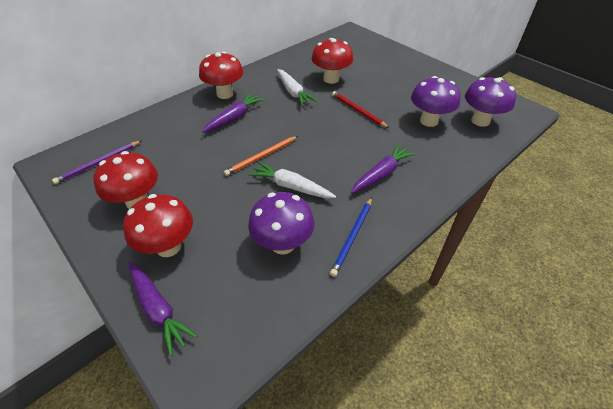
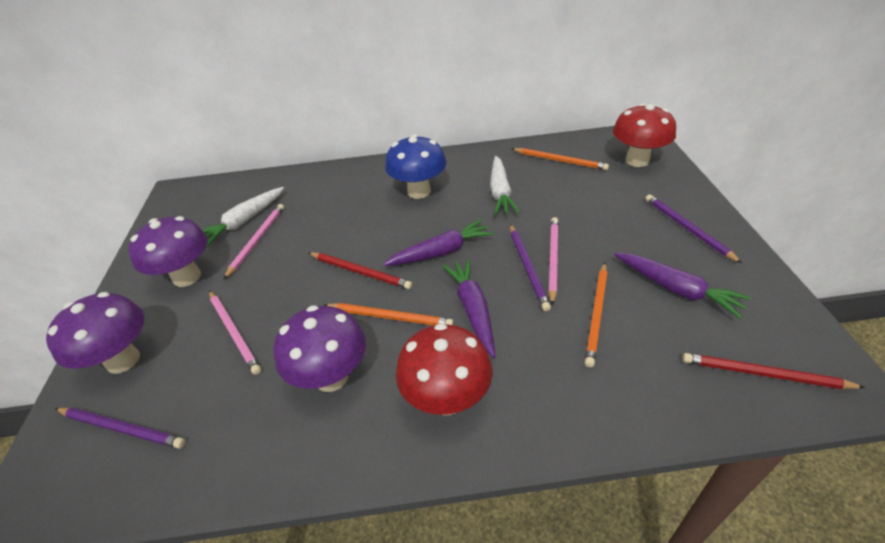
blue mushroom: 0 -> 1
blue pencil: 1 -> 0
orange pencil: 1 -> 3
pink pencil: 0 -> 3
purple pencil: 1 -> 3
red mushroom: 4 -> 2
red pencil: 1 -> 2

